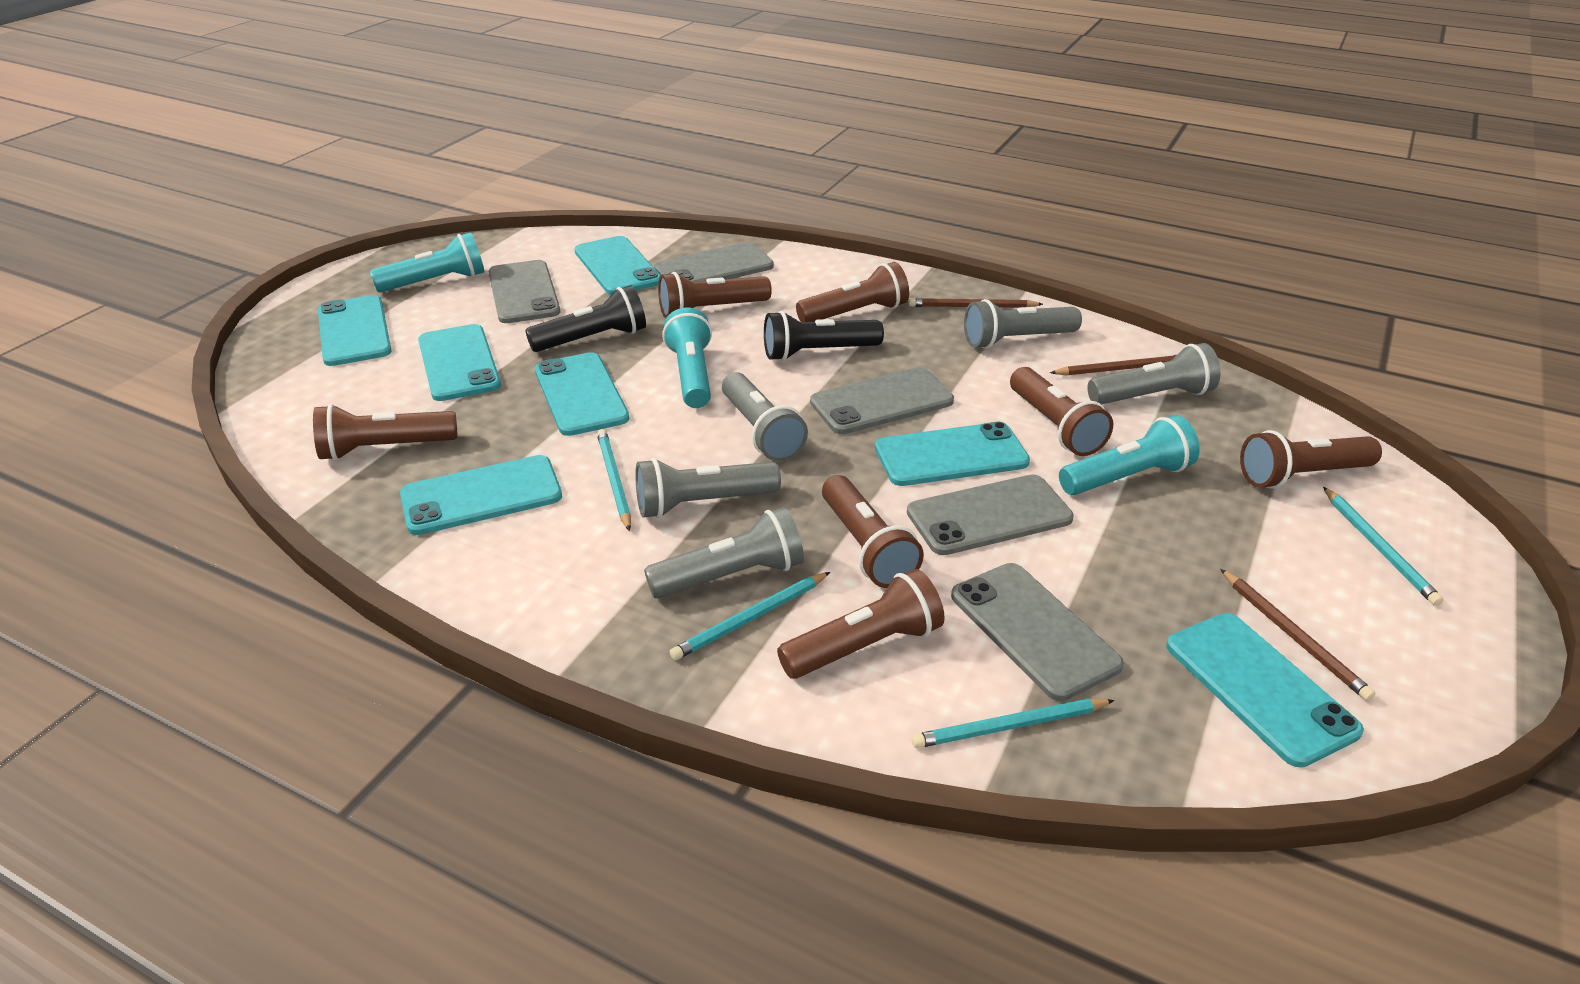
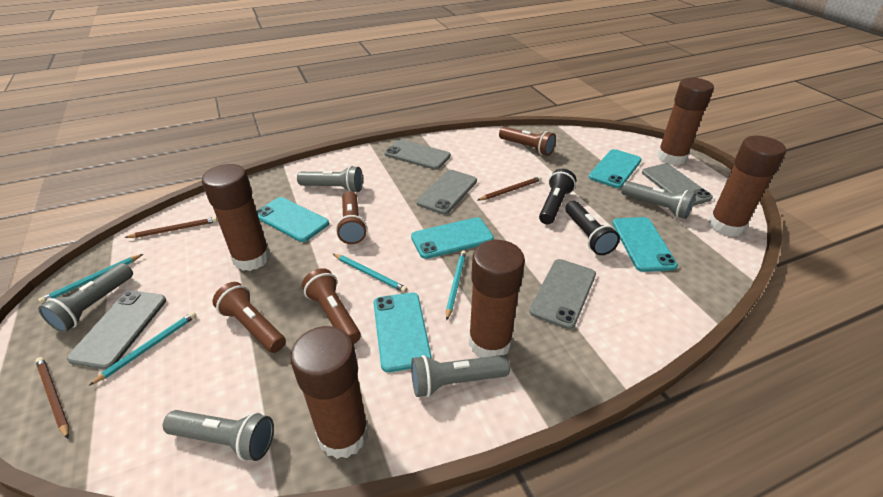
brown flashlight: 7 -> 4
brown glue stick: 0 -> 5
turquoise flashlight: 3 -> 0
turquoise phone: 7 -> 5

